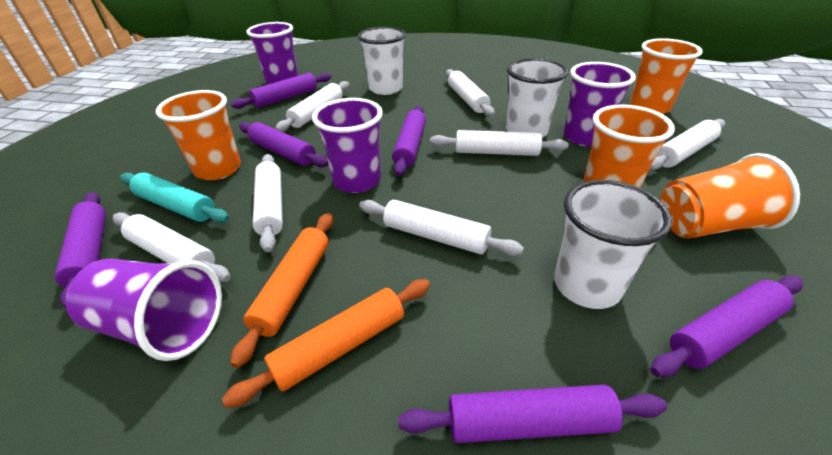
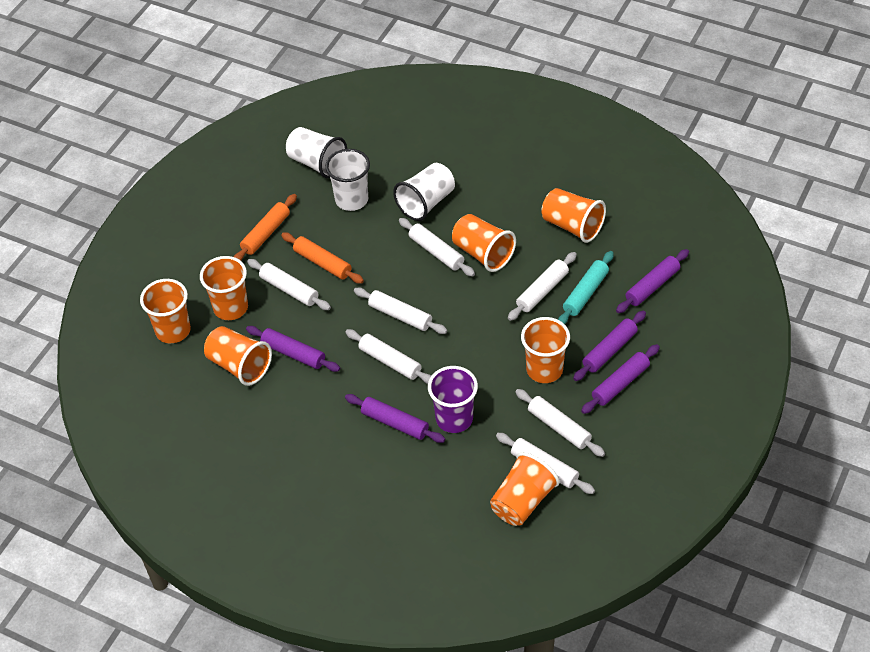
orange cup: 4 -> 7
purple cup: 4 -> 1
purple rolling pin: 6 -> 5

